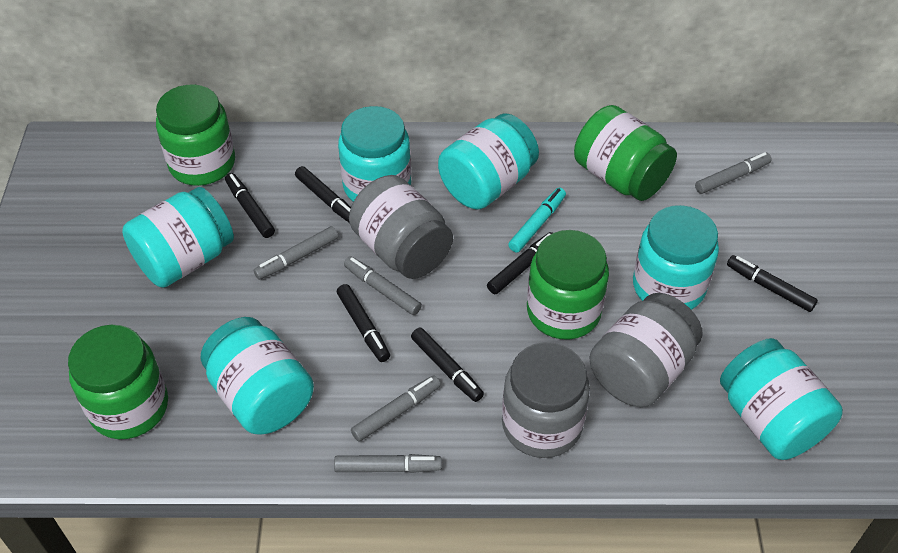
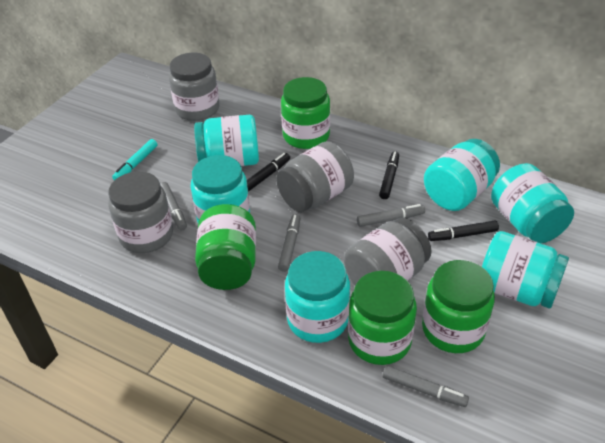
black marker: 6 -> 3
grey jar: 3 -> 4
grey marker: 5 -> 4

